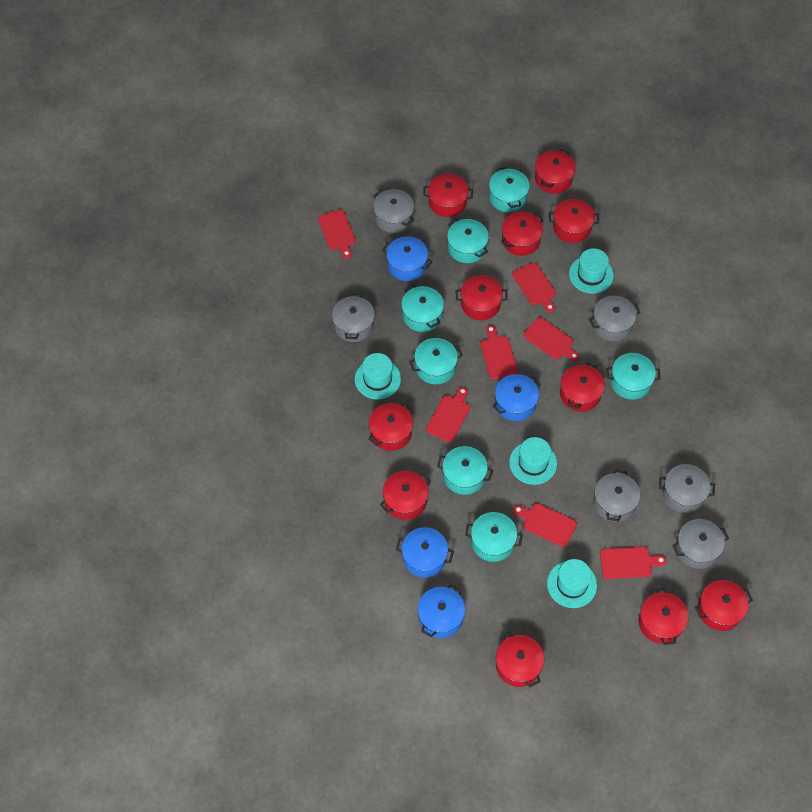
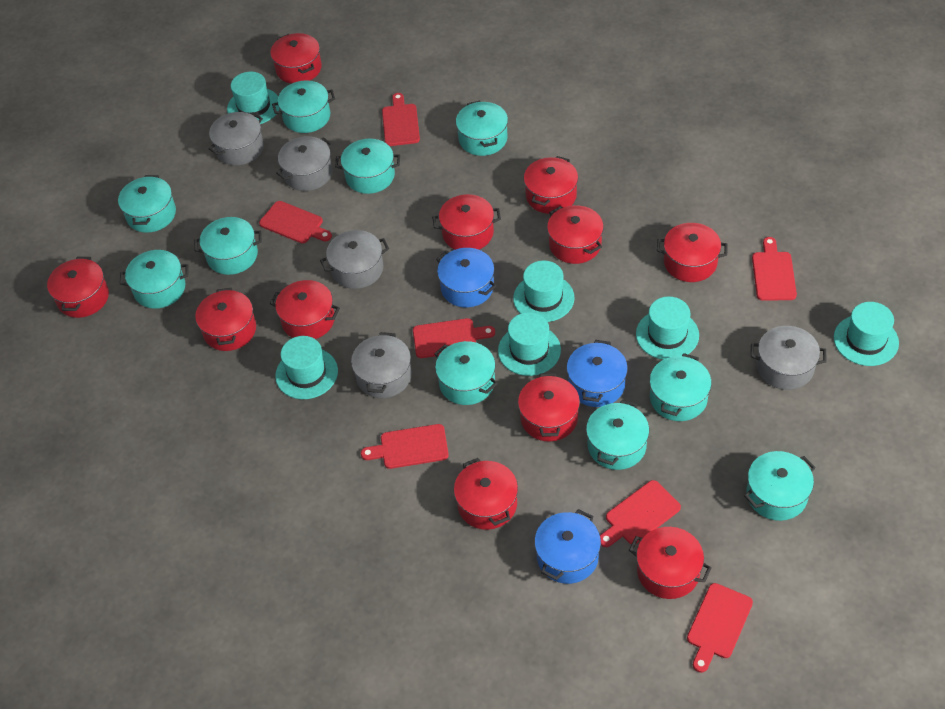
blue pot: 4 -> 3
grey pot: 6 -> 5
turquoise hat: 4 -> 6
turquoise pot: 7 -> 10

